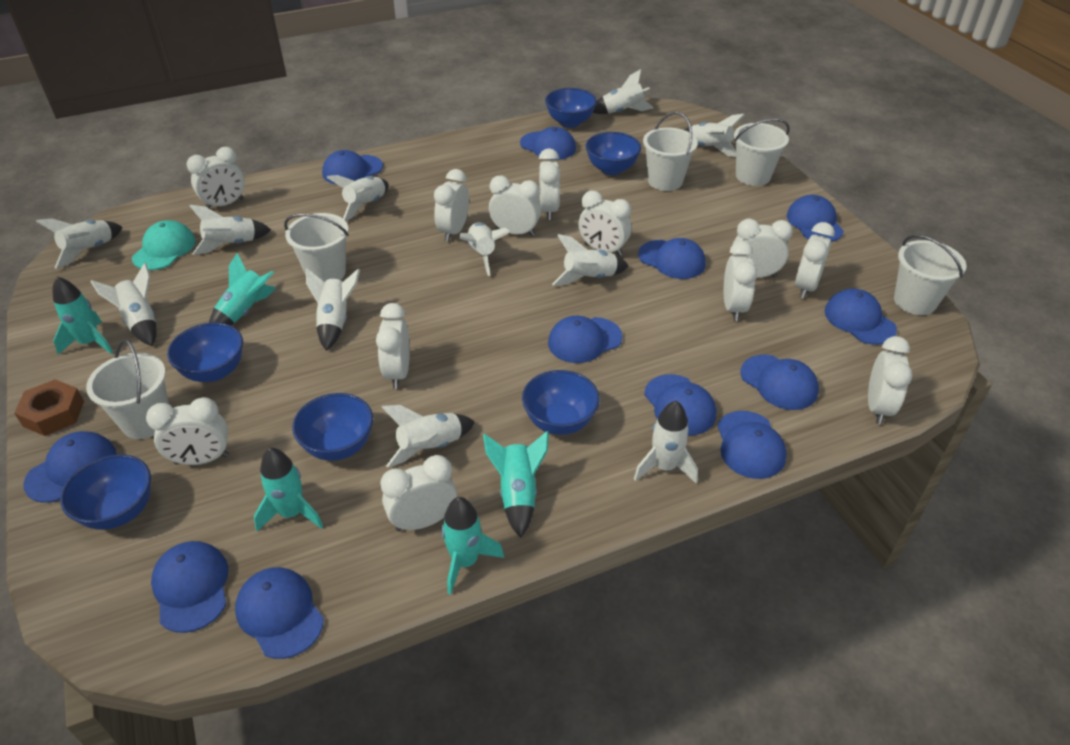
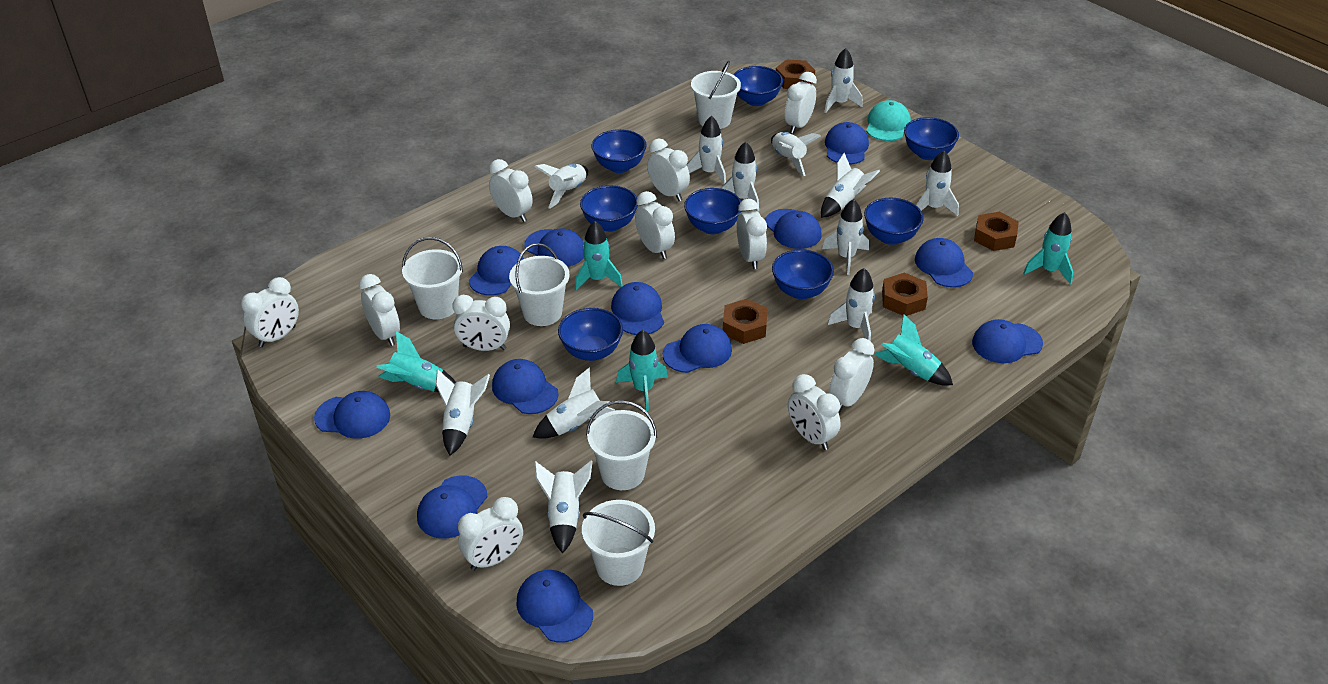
blue bowl: 6 -> 8
brown nut: 1 -> 4
white clock: 12 -> 11
white rocket: 11 -> 12

